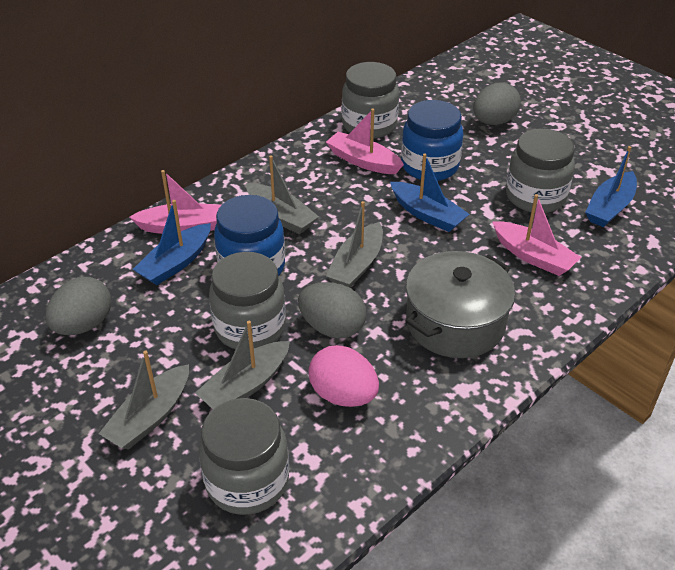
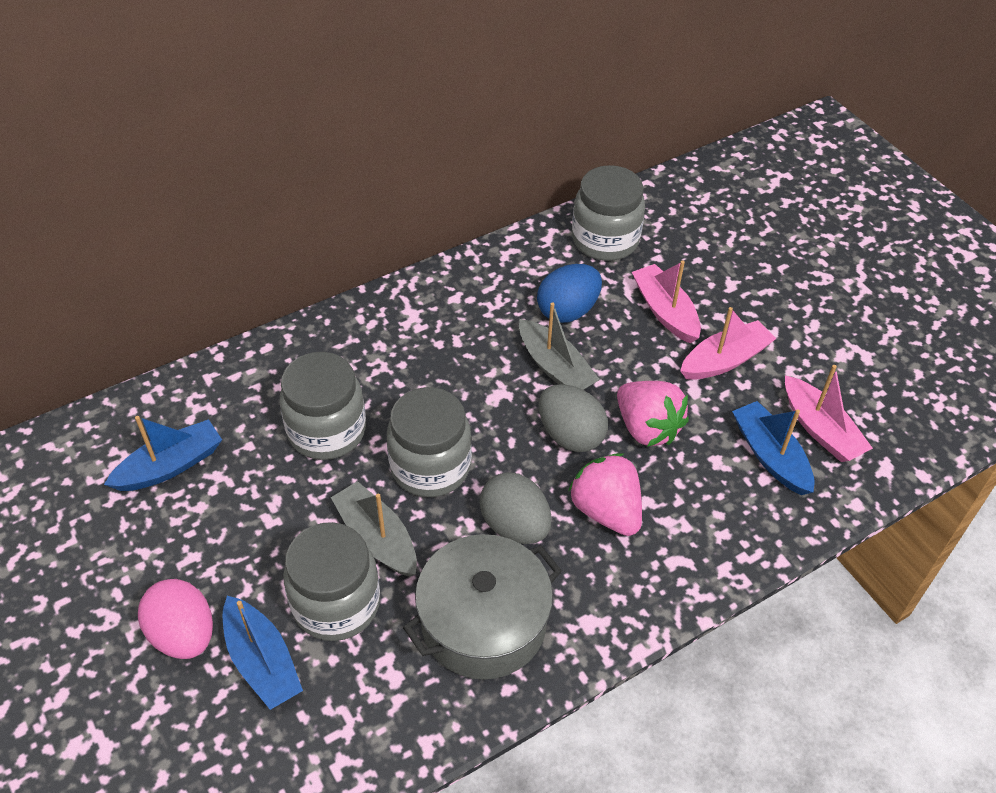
blue egg: 0 -> 1
blue jar: 2 -> 0
grey boat: 4 -> 2
grey egg: 3 -> 2
pink strawberry: 0 -> 2

